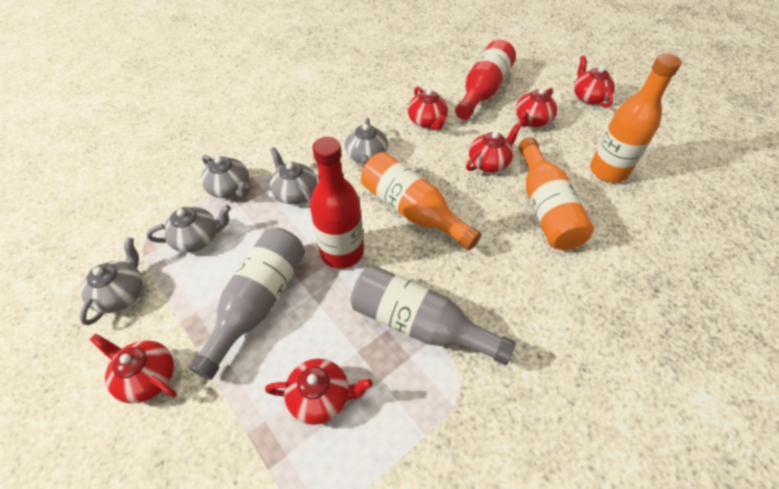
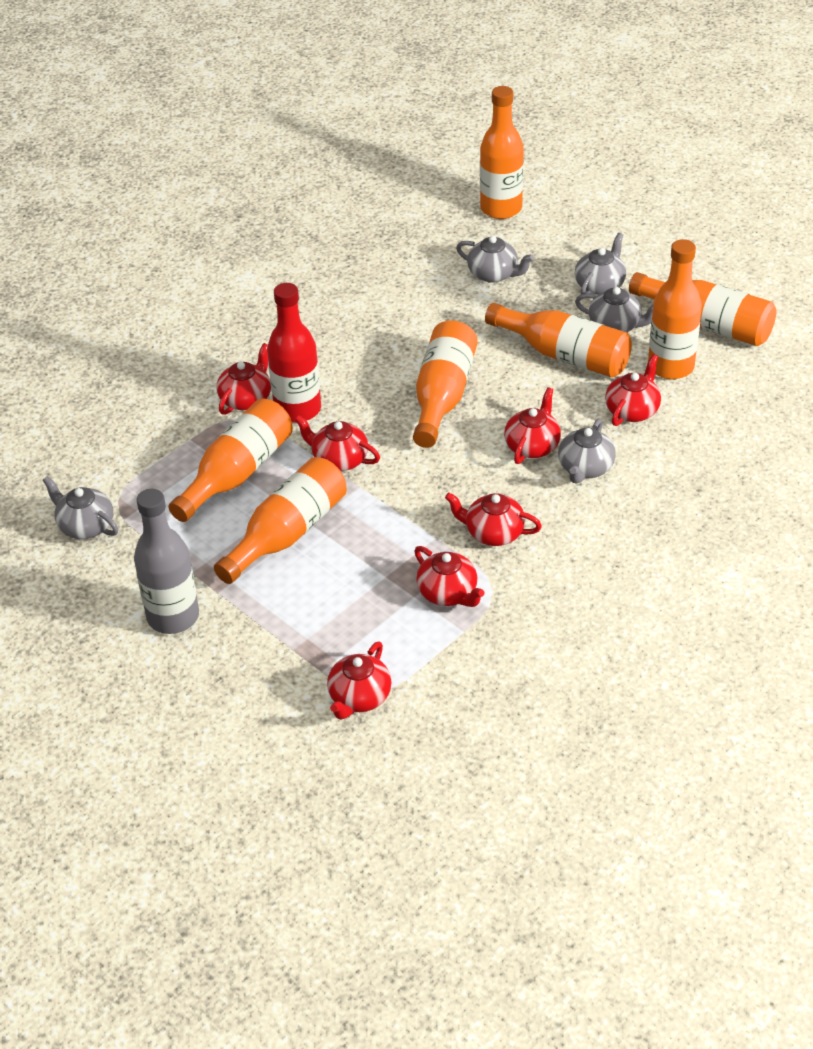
grey bottle: 2 -> 1
orange bottle: 3 -> 7
red bottle: 2 -> 1
red teapot: 6 -> 7

